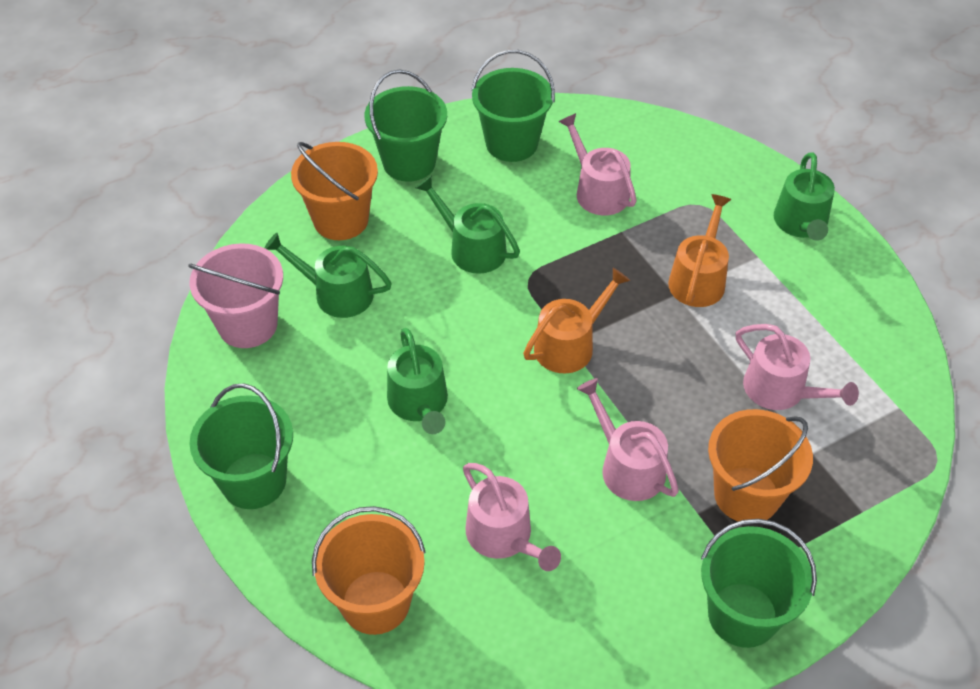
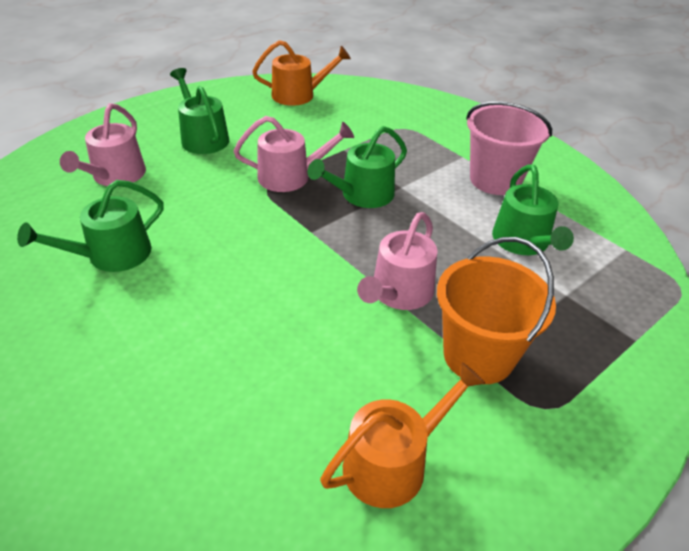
green bucket: 4 -> 0
orange bucket: 3 -> 1
pink watering can: 4 -> 3

